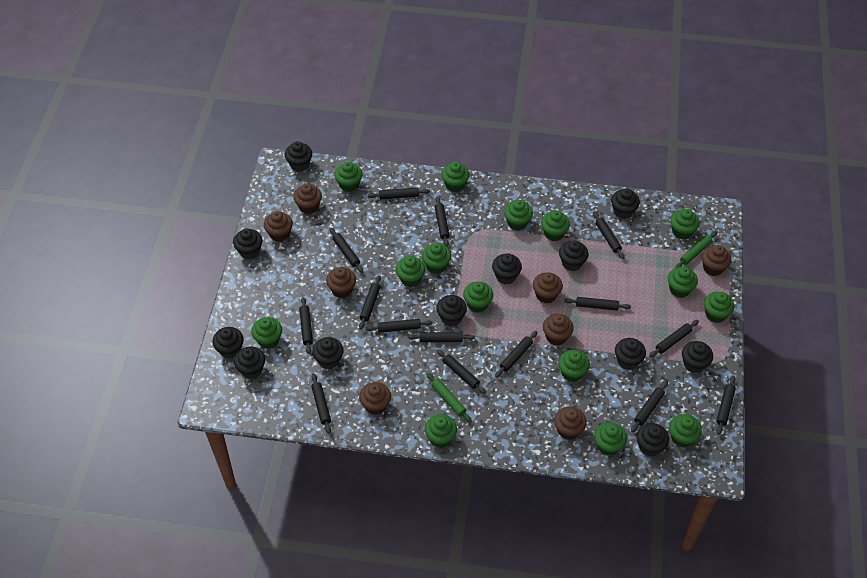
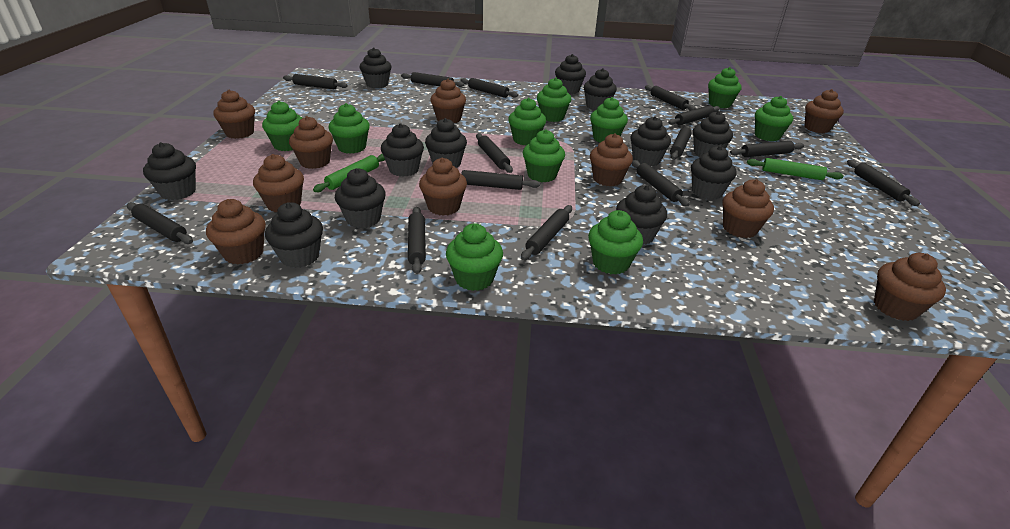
black rolling pin: 15 -> 14
brown cupcake: 8 -> 10
green cupcake: 15 -> 10

